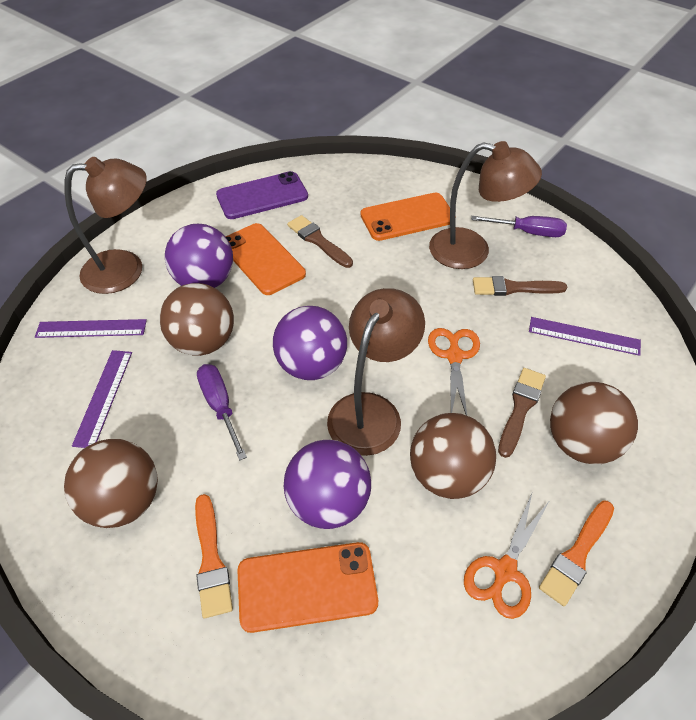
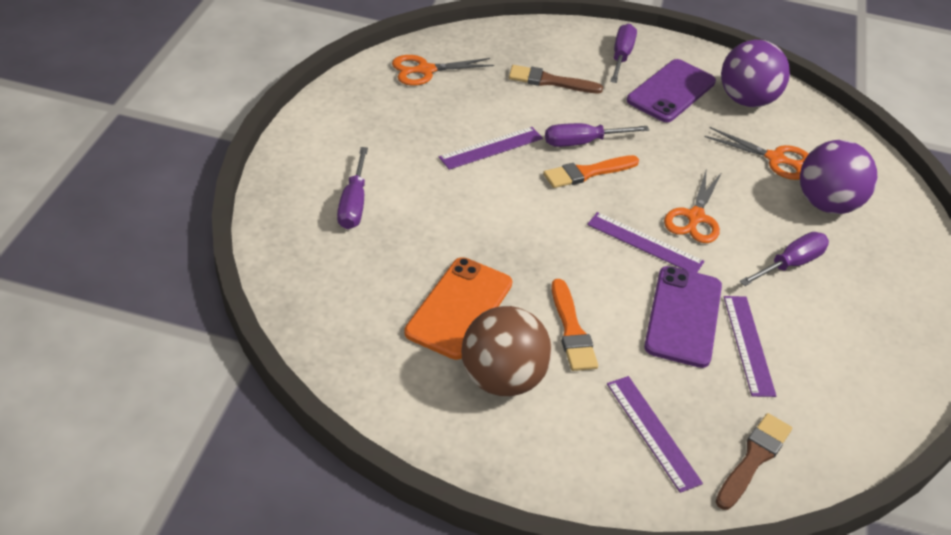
brown ball: 4 -> 1
brown brush: 3 -> 2
brown lamp: 3 -> 0
orange phone: 3 -> 1
orange scissors: 2 -> 3
purple ball: 3 -> 2
purple phone: 1 -> 2
purple ruler: 3 -> 4
purple screwdriver: 2 -> 4

